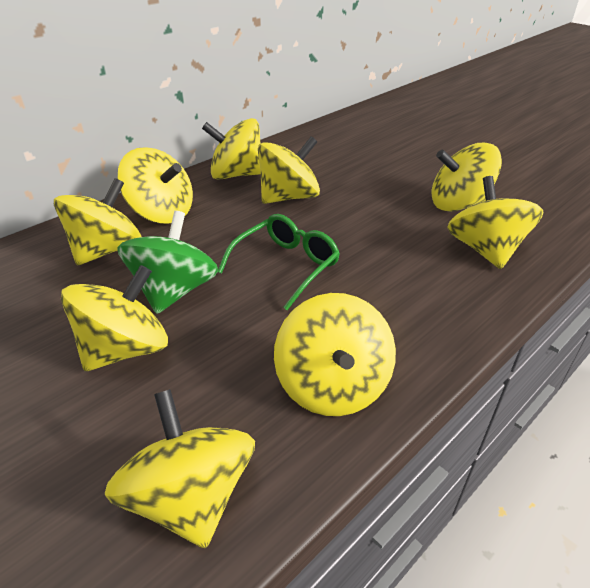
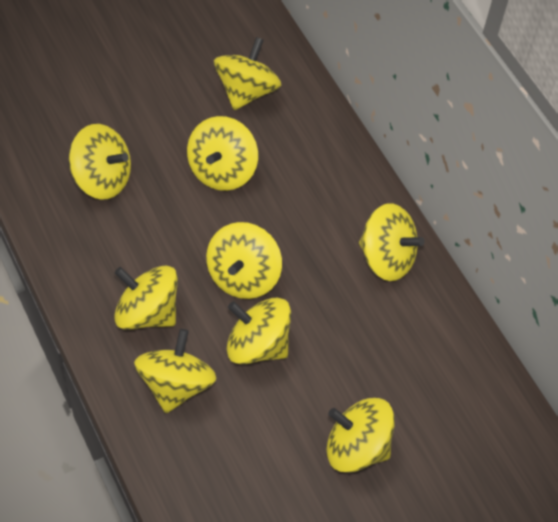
green glasses: 1 -> 0
green spinning top: 1 -> 0

